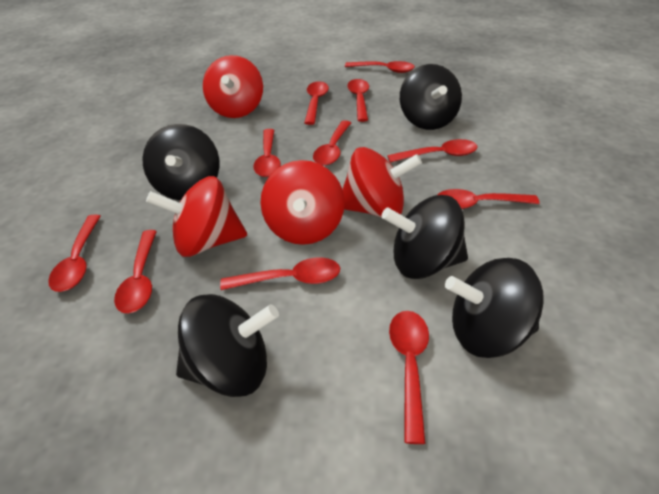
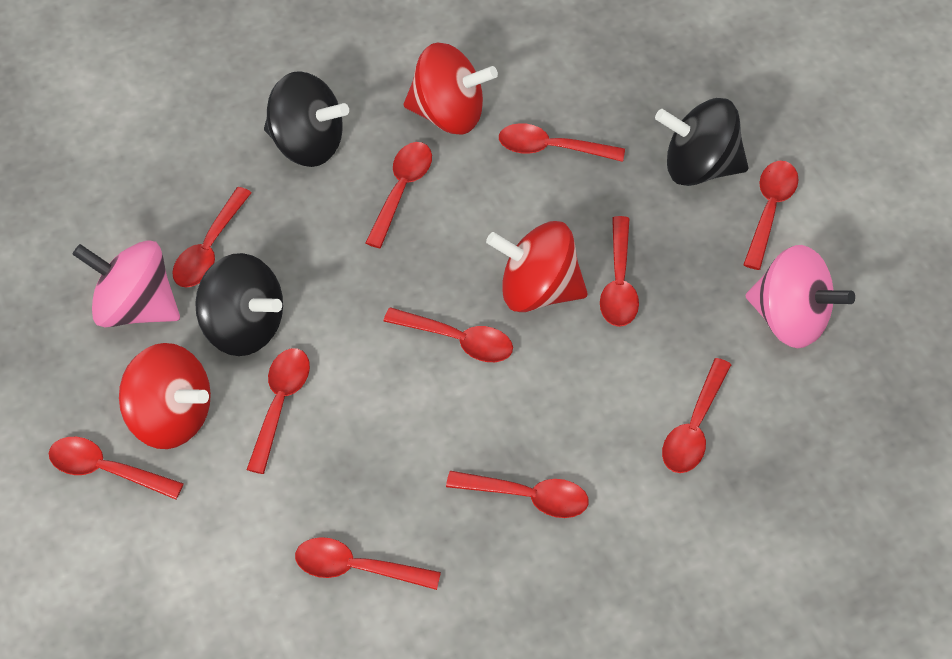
black spinning top: 5 -> 3
pink spinning top: 0 -> 2
red spinning top: 4 -> 3

